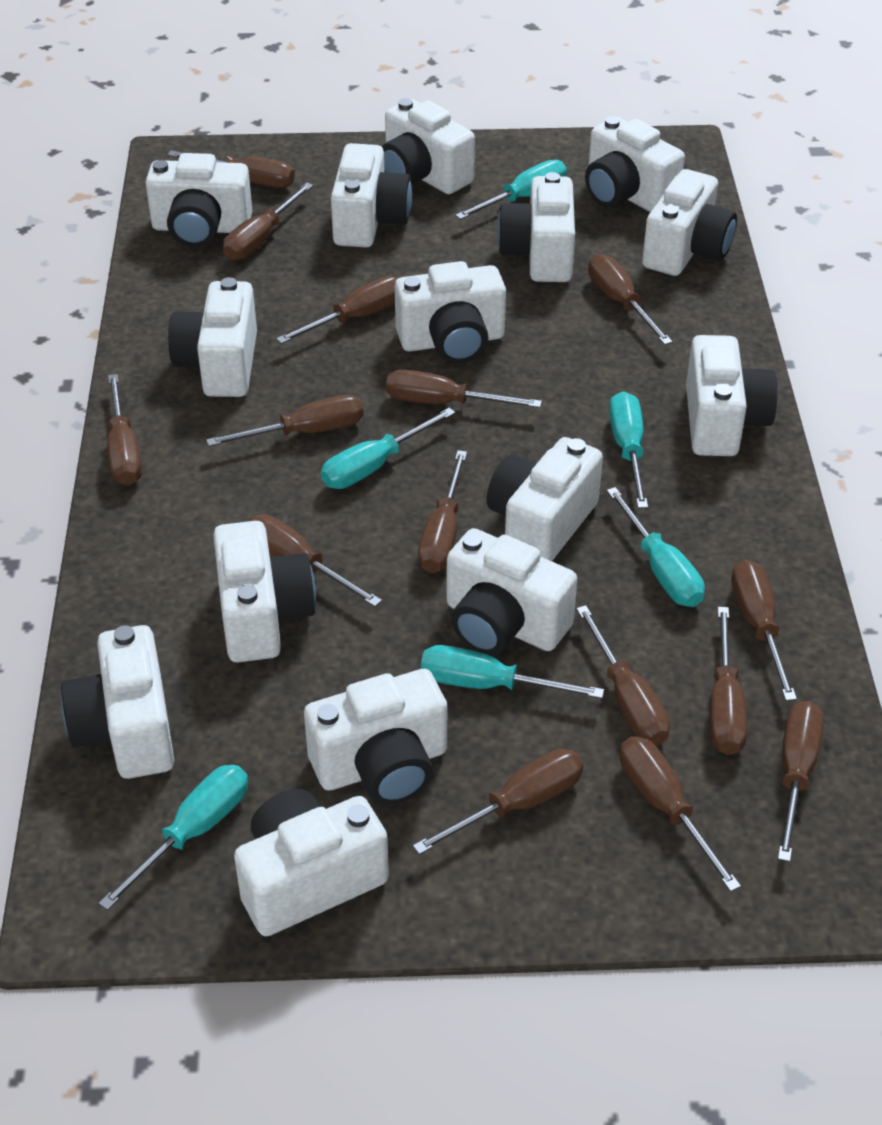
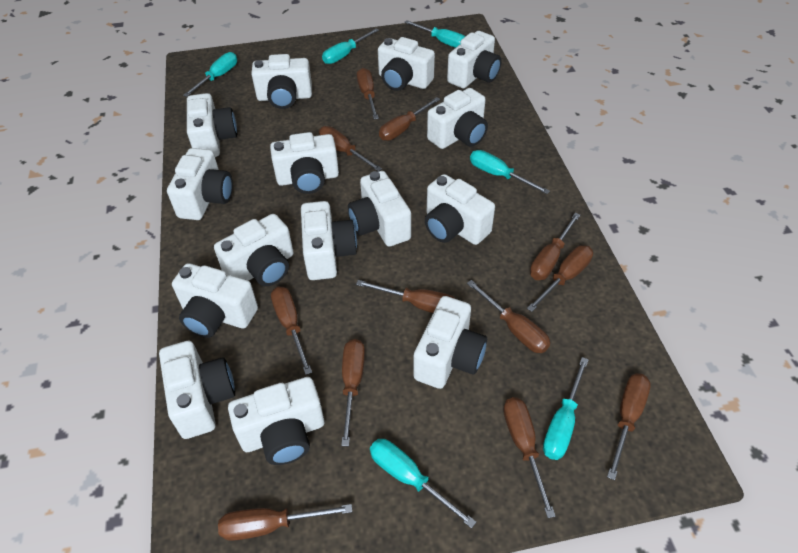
brown screwdriver: 15 -> 12

